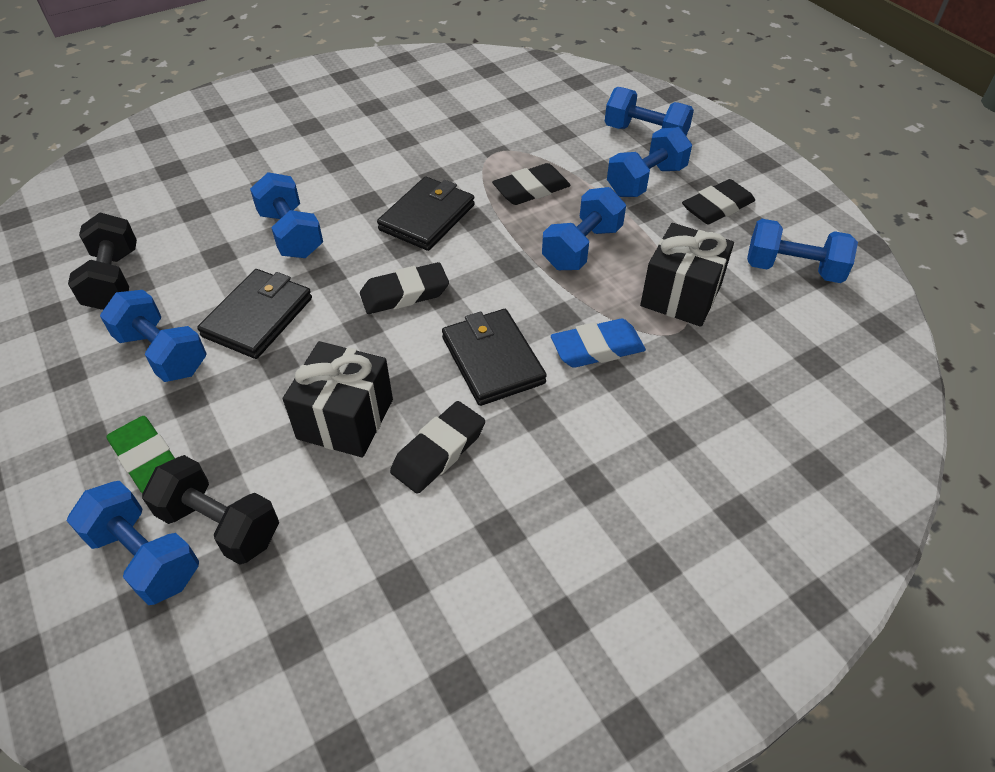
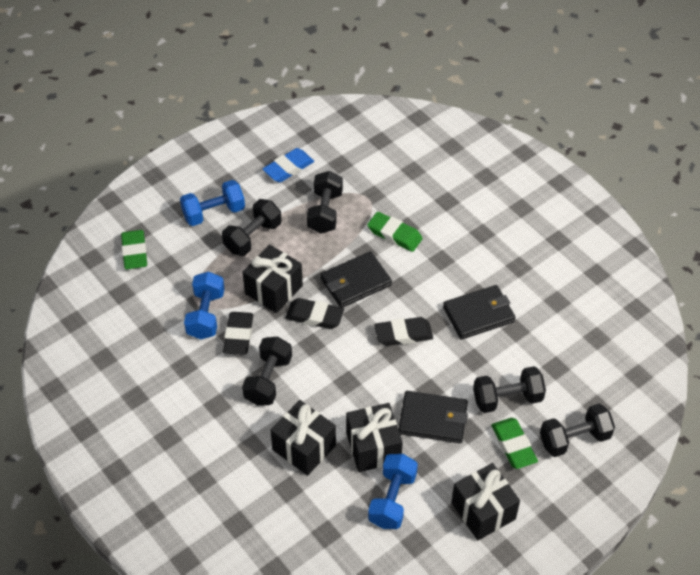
black dumbbell: 2 -> 5
black eraser: 4 -> 3
black gift: 2 -> 4
blue dumbbell: 7 -> 3
green eraser: 1 -> 3

